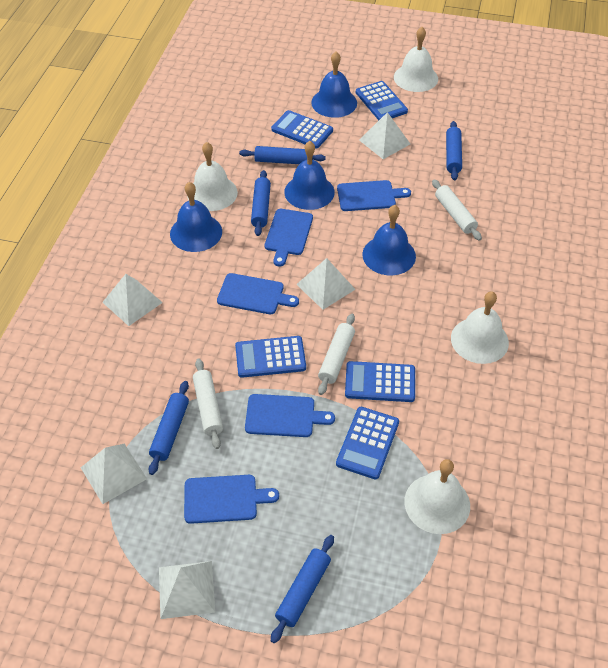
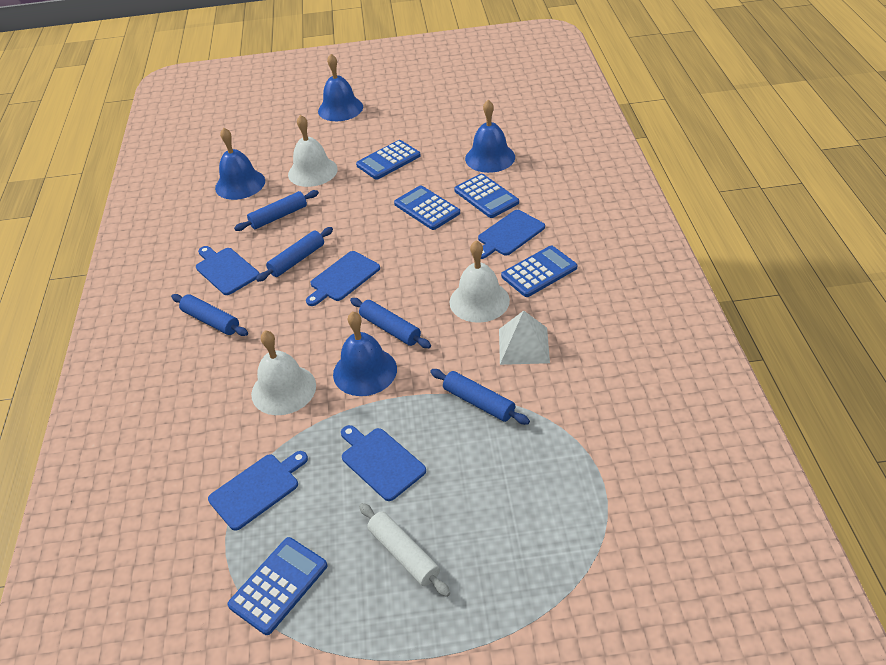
white bell: 4 -> 3
white pyramid: 5 -> 1
white rolling pin: 3 -> 1

